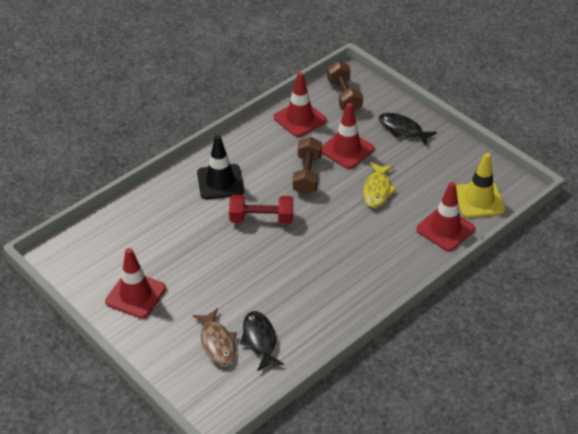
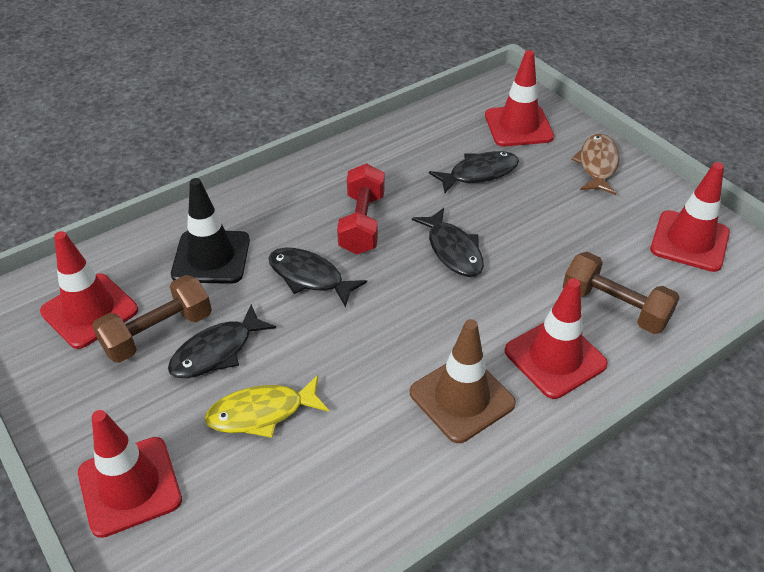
black fish: 2 -> 4
brown traffic cone: 0 -> 1
red traffic cone: 4 -> 5
yellow traffic cone: 1 -> 0

